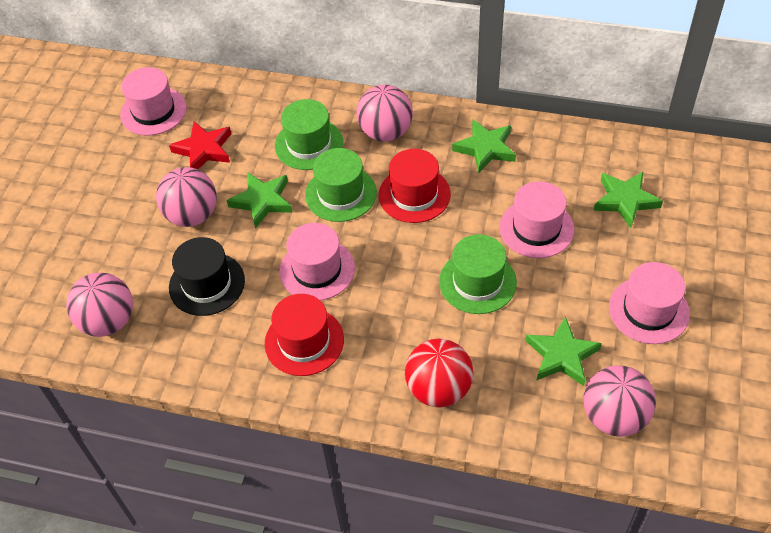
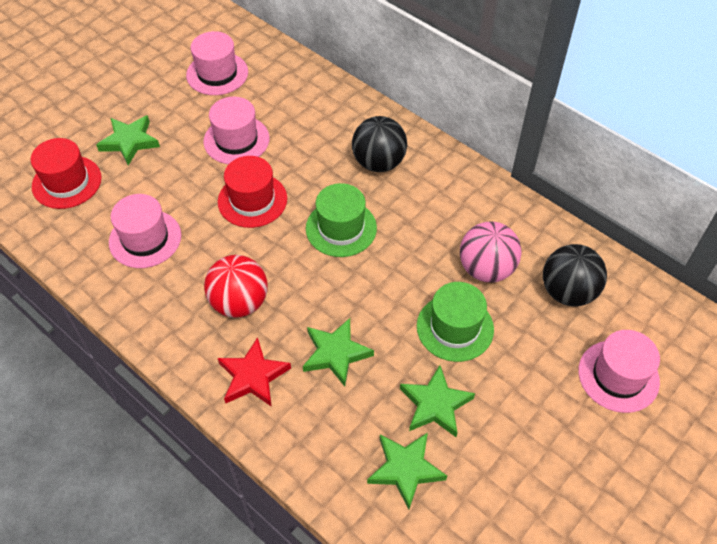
black ball: 0 -> 2
black hat: 1 -> 0
green hat: 3 -> 2
pink ball: 4 -> 1

